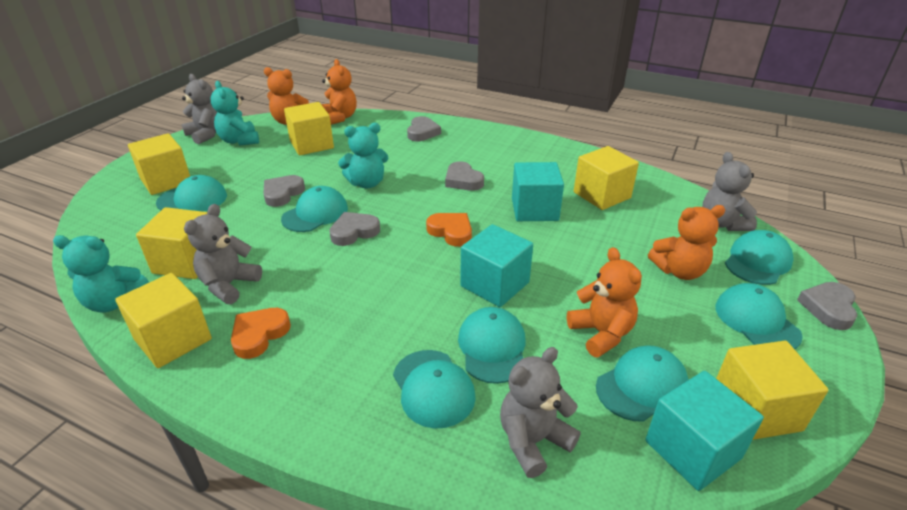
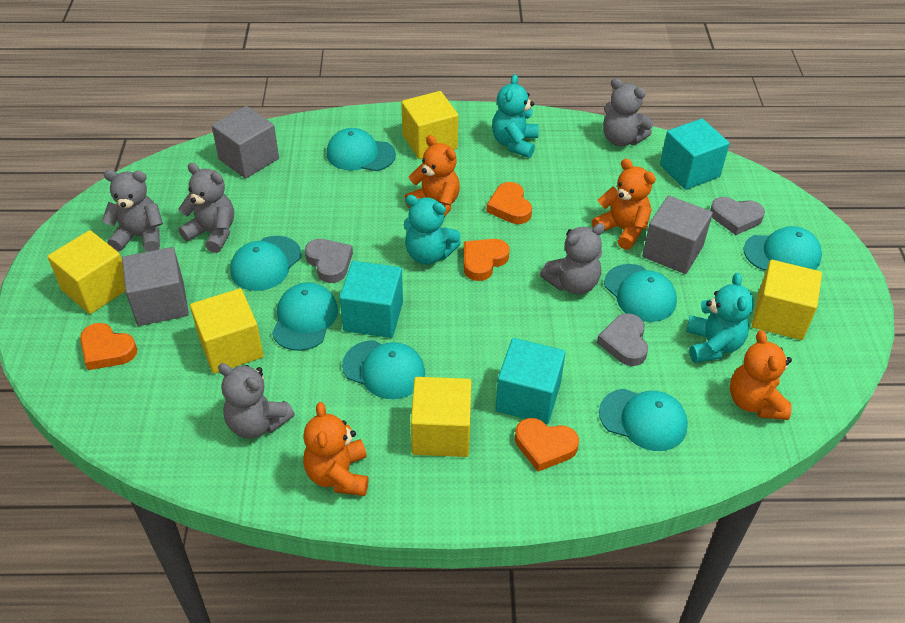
grey cube: 0 -> 3
grey heart: 5 -> 3
grey teddy bear: 4 -> 5
orange heart: 2 -> 4
yellow cube: 6 -> 5

